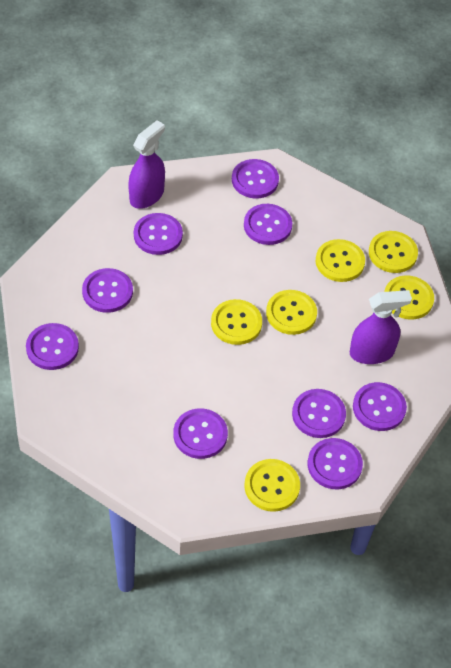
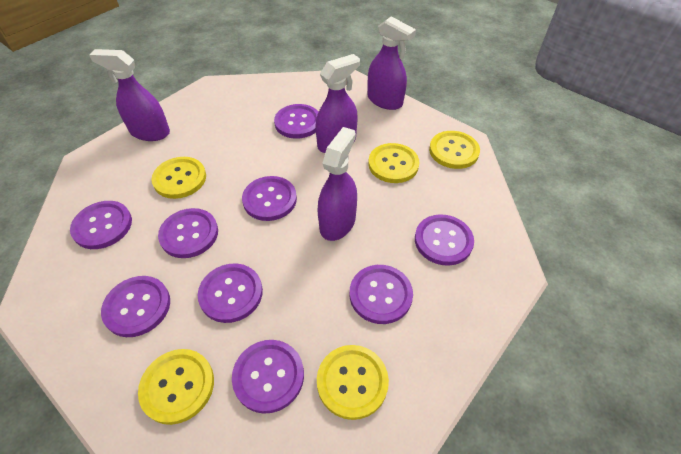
purple spray bottle: 2 -> 4
yellow button: 6 -> 5

